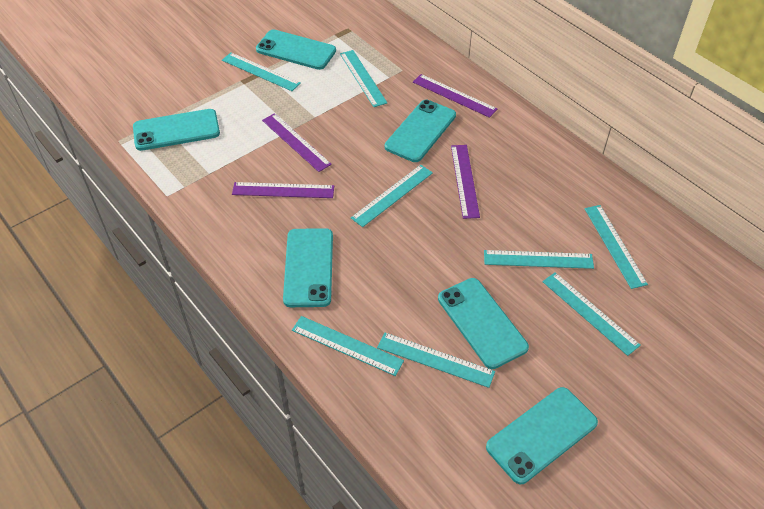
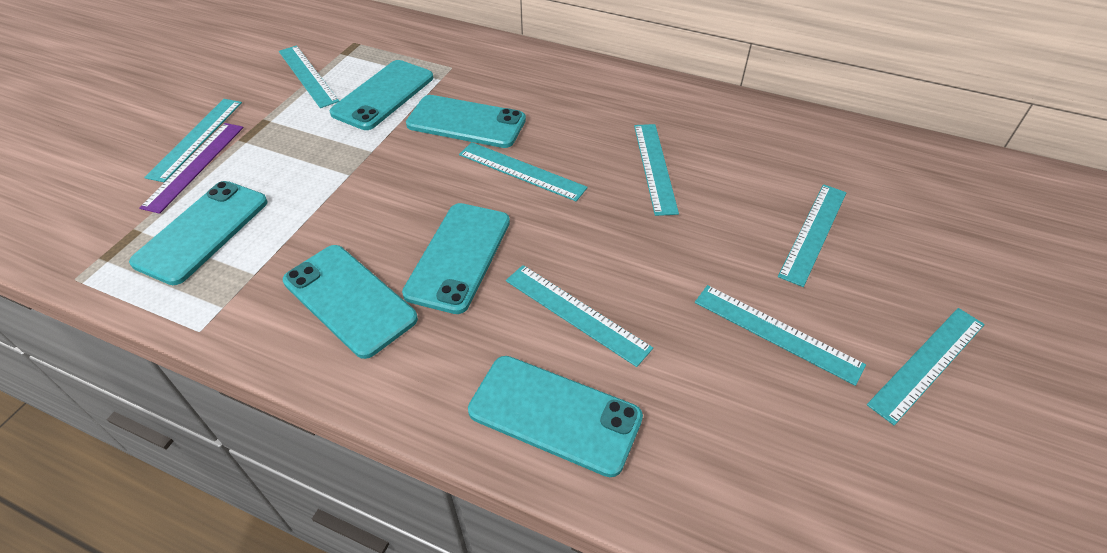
purple ruler: 4 -> 1

